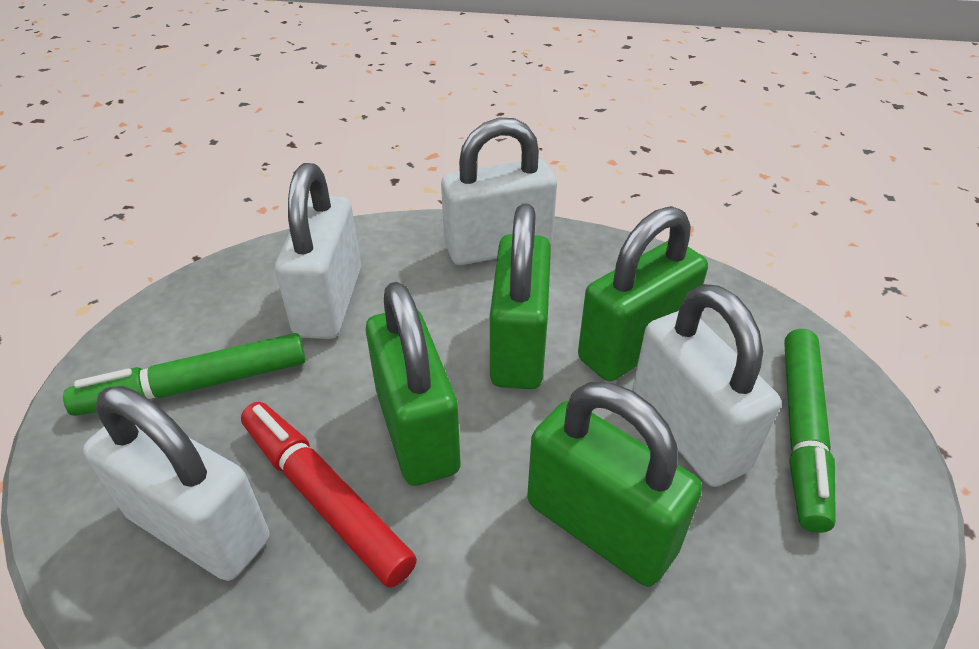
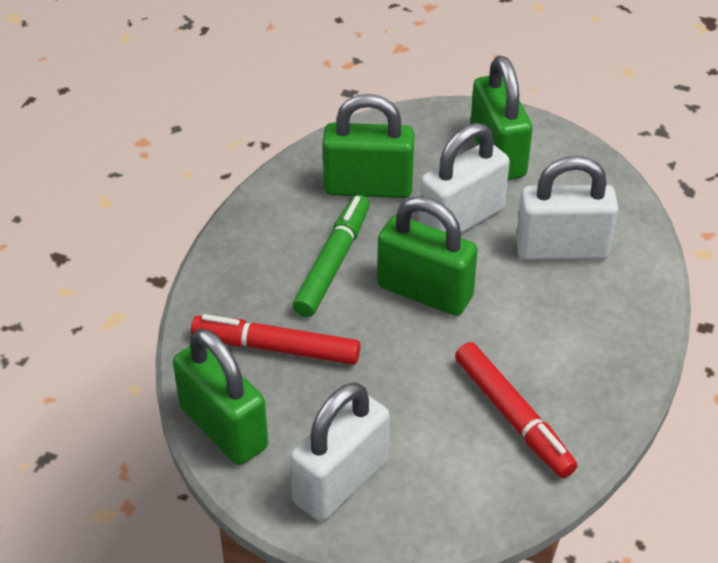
green marker: 2 -> 1
red marker: 1 -> 2
white padlock: 4 -> 3

